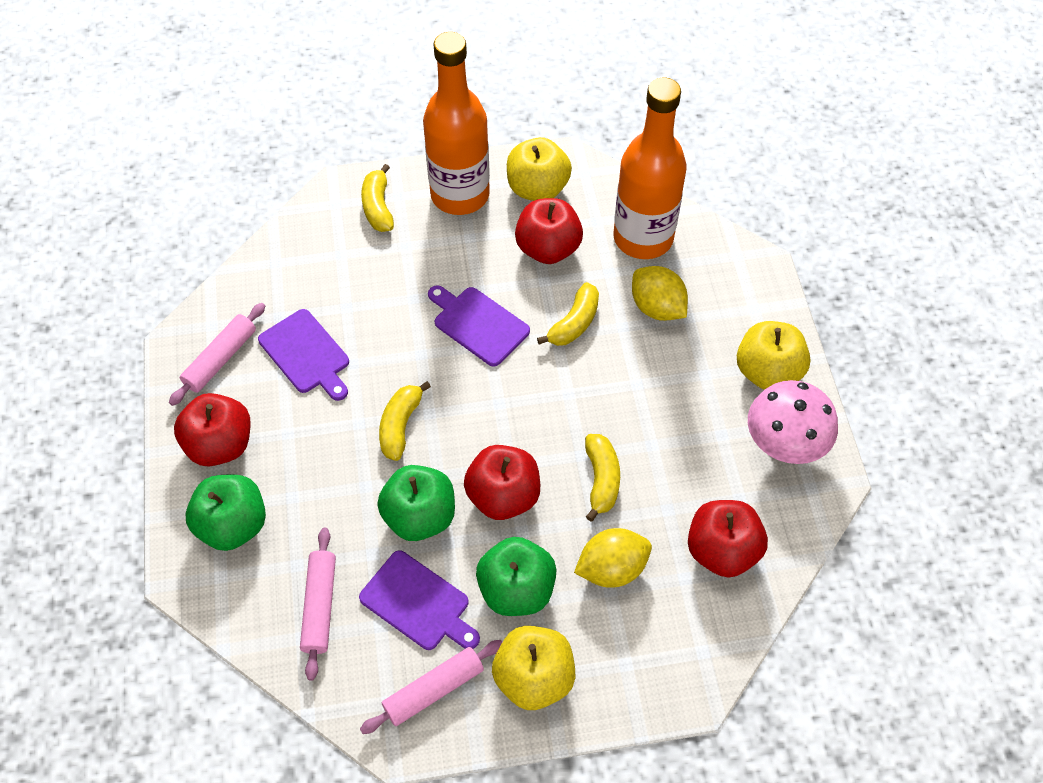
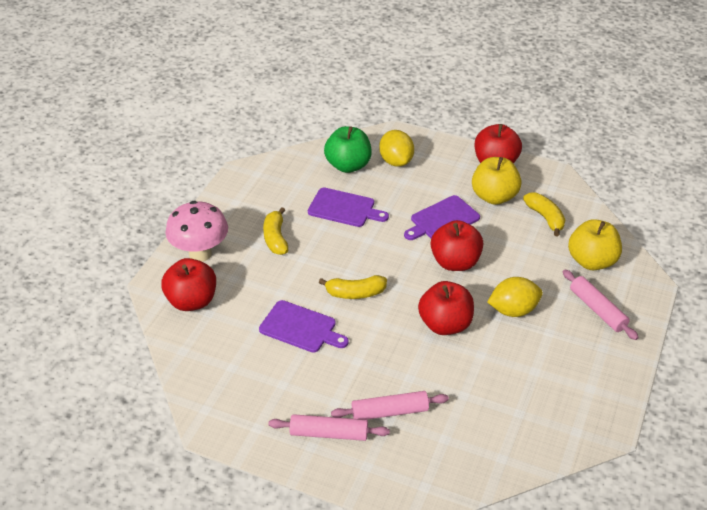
green apple: 3 -> 1
orange bottle: 2 -> 0
yellow apple: 3 -> 2
yellow banana: 4 -> 3

